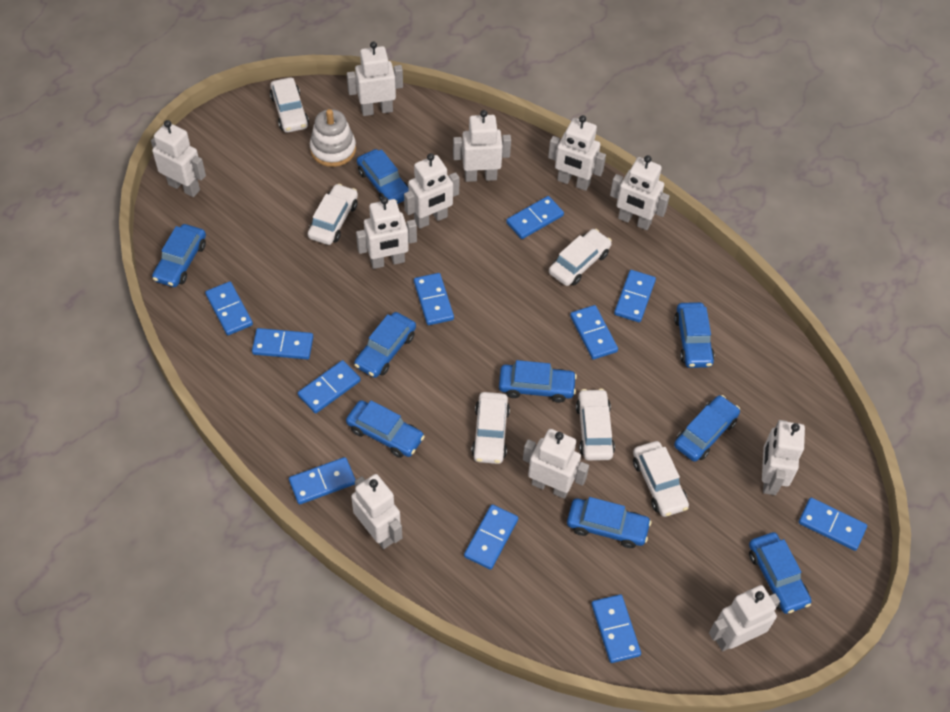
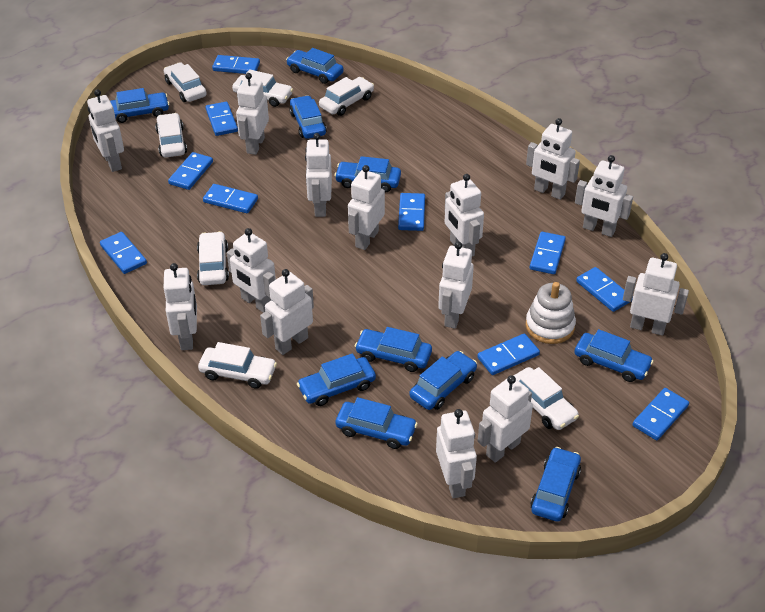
blue car: 9 -> 10
blue domino: 11 -> 10
white car: 6 -> 7
white robot: 11 -> 14

